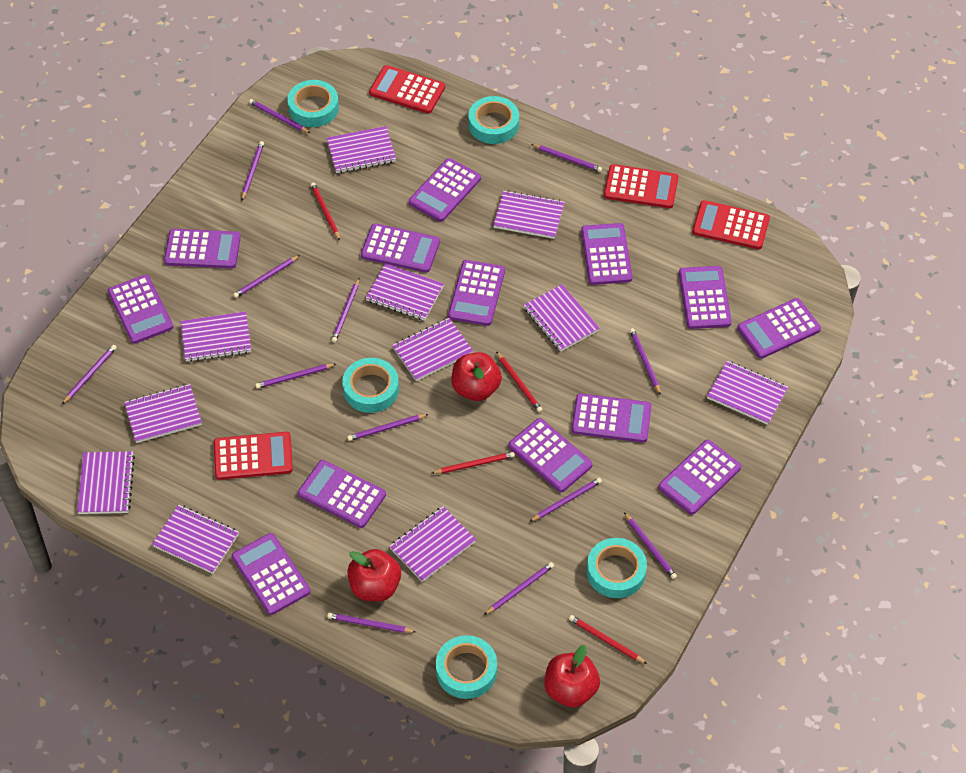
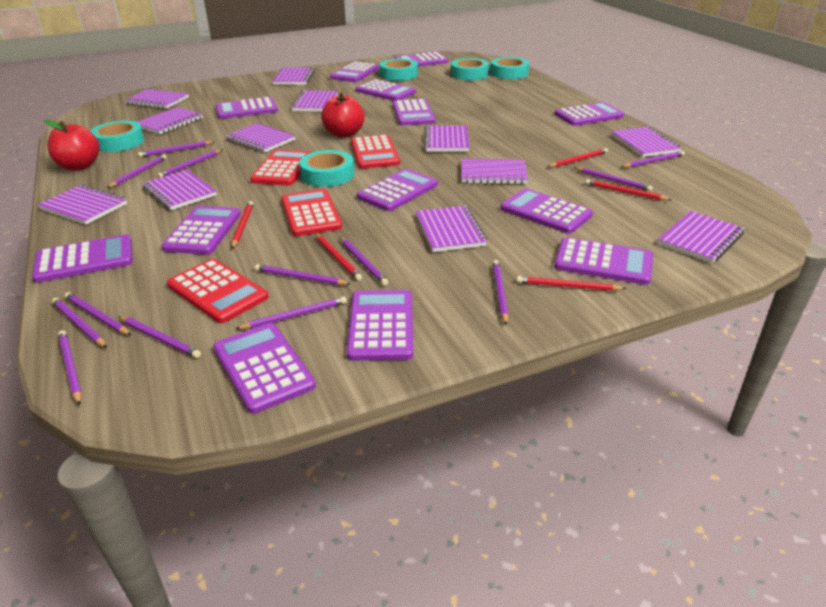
purple notebook: 11 -> 12
red apple: 3 -> 2
red pencil: 4 -> 5

